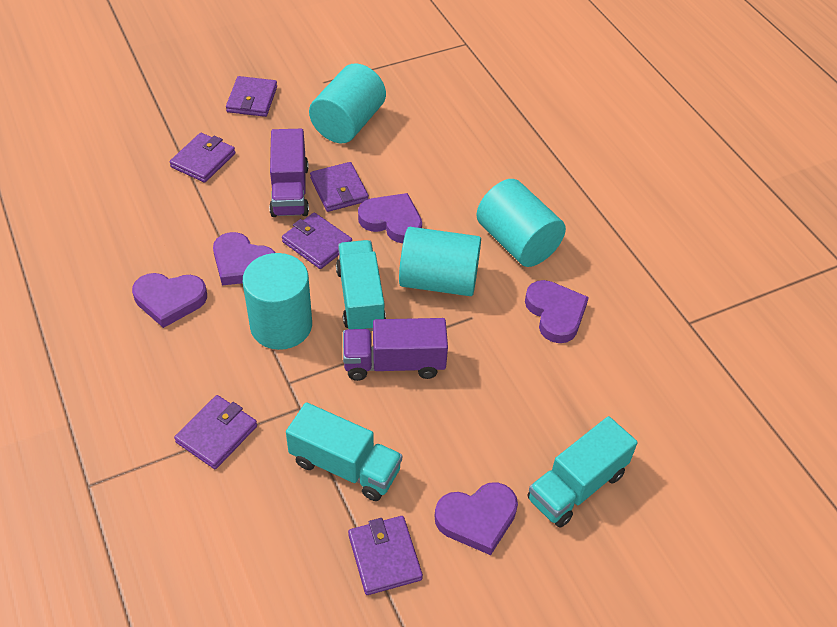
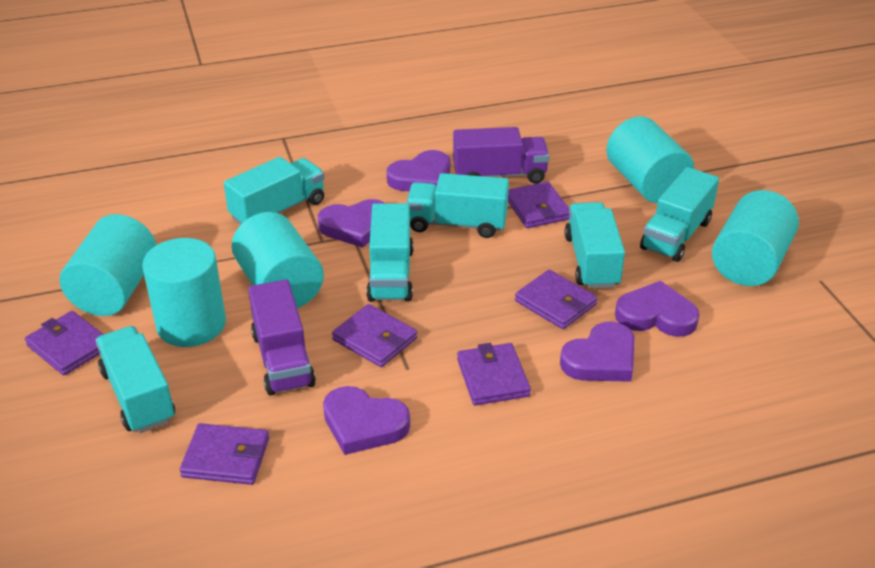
turquoise cylinder: 4 -> 5
turquoise truck: 3 -> 6

